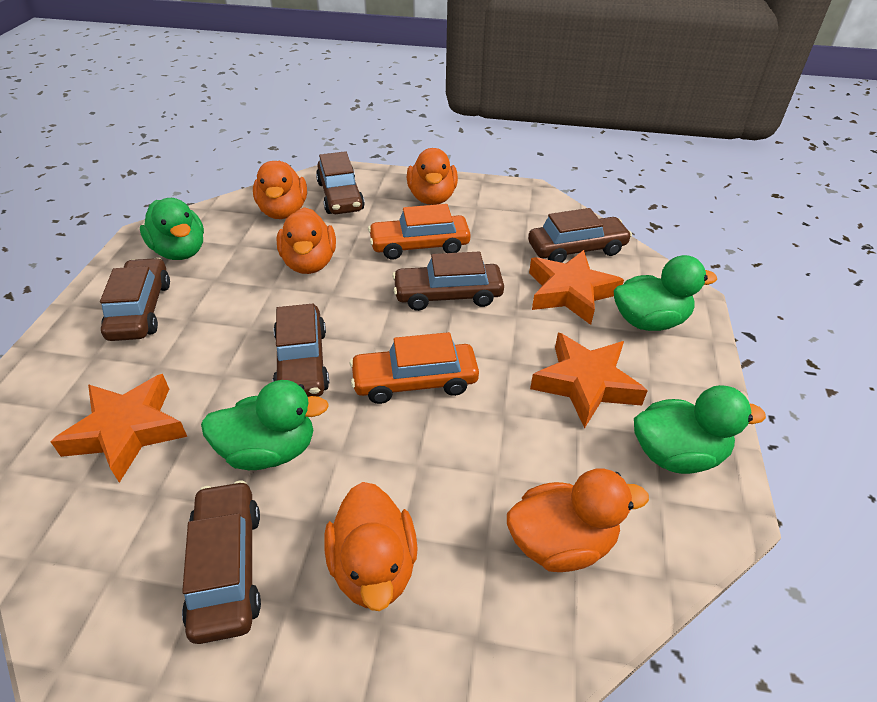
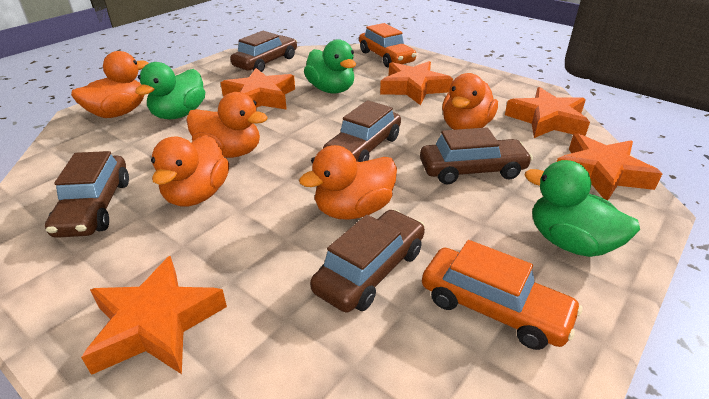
brown car: 6 -> 5
green duck: 4 -> 3
orange star: 3 -> 5

